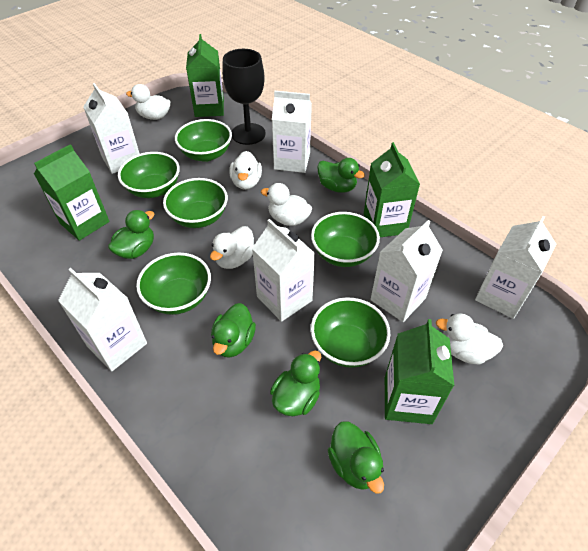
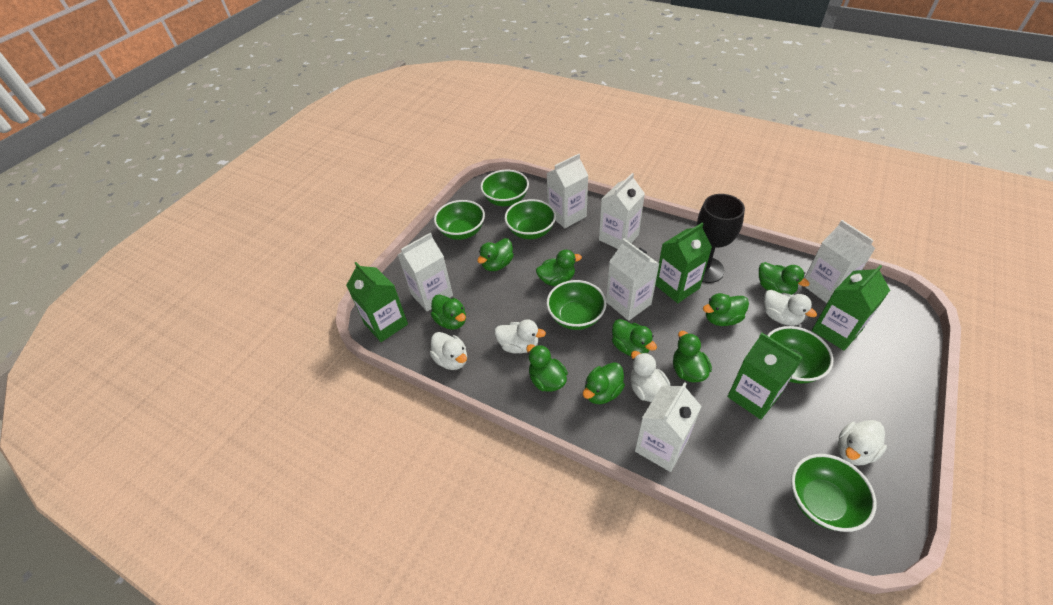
green duck: 5 -> 9

